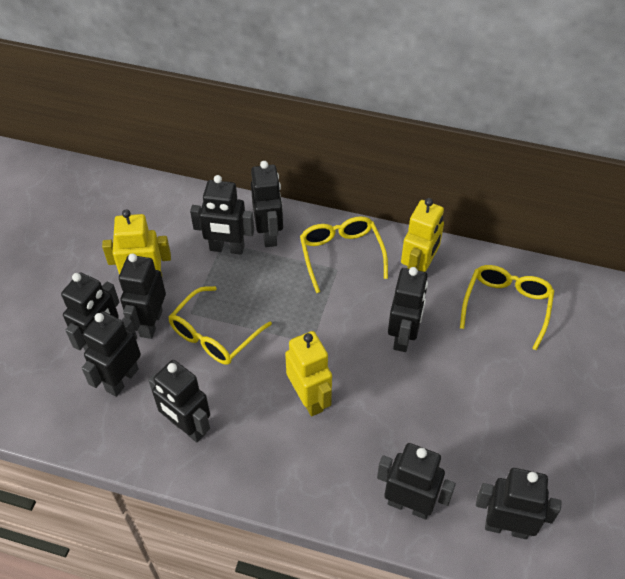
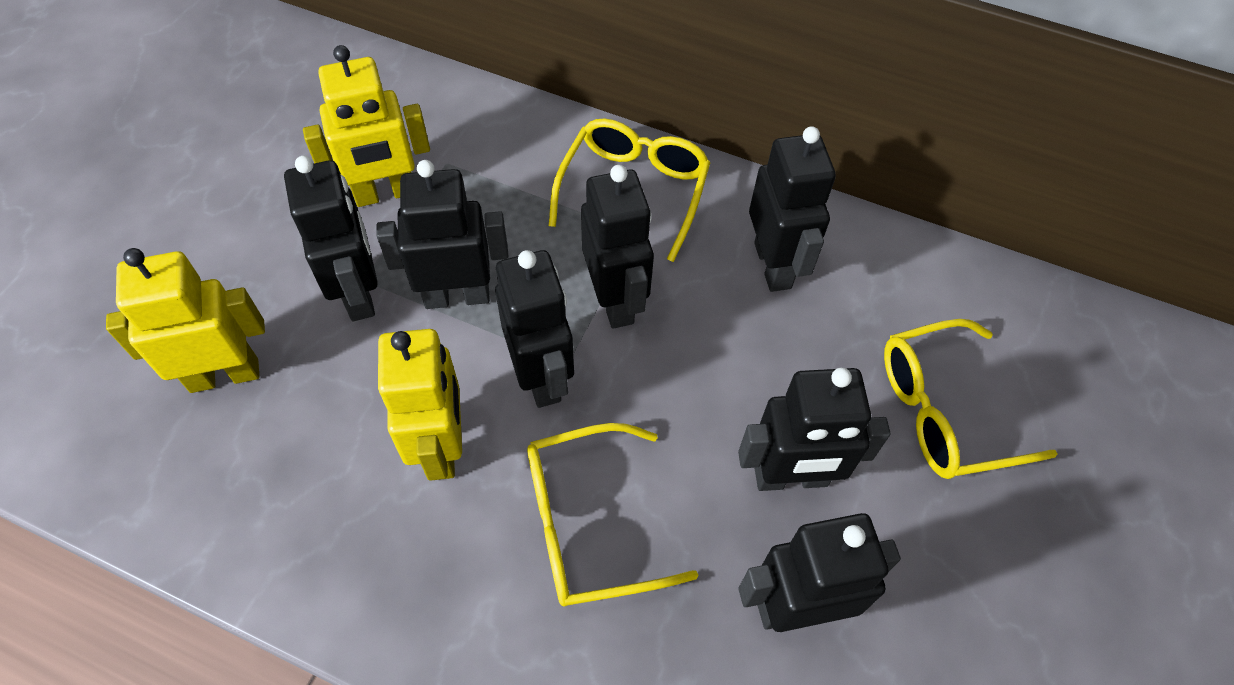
black robot: 9 -> 7

